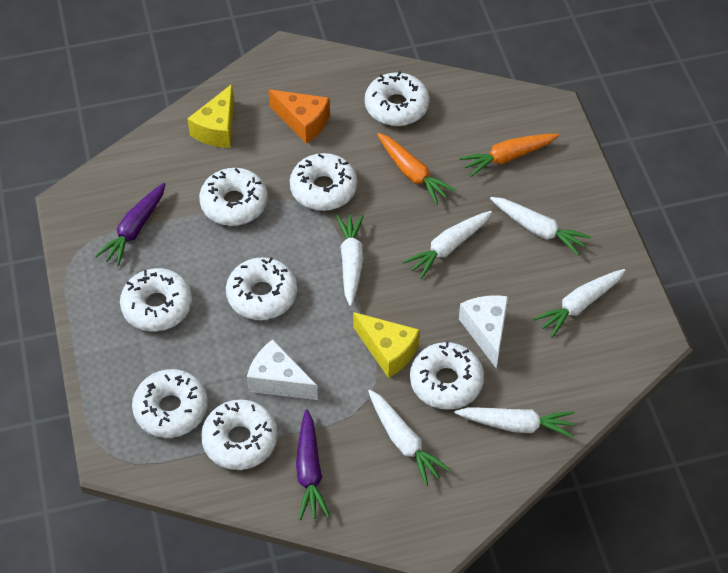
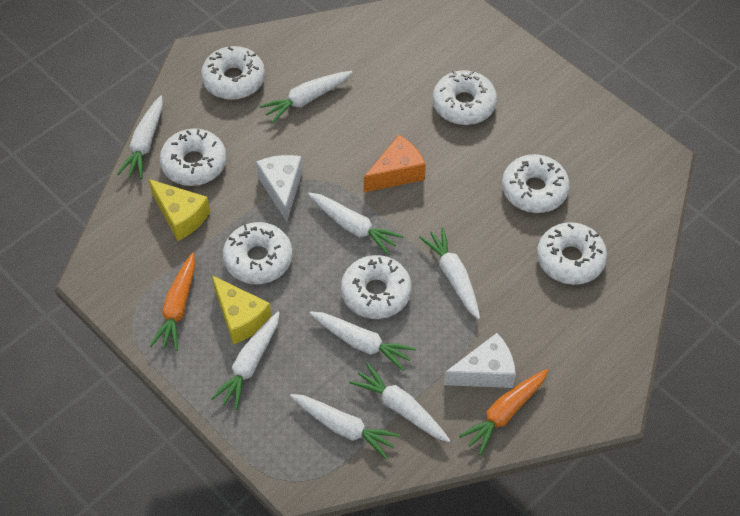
purple carrot: 2 -> 0
white carrot: 6 -> 8
white donut: 8 -> 7

